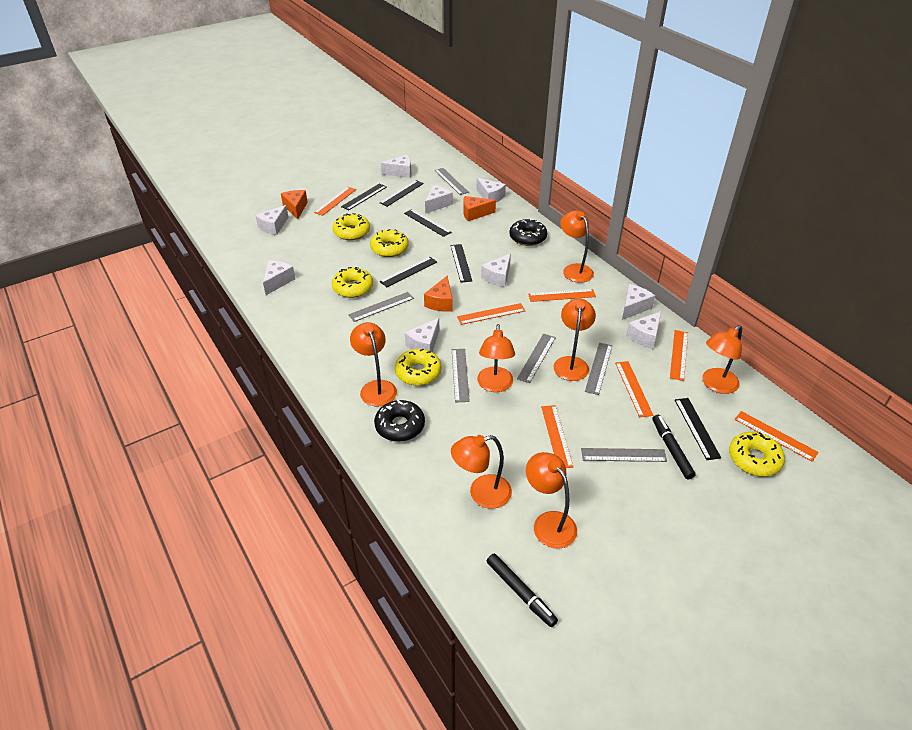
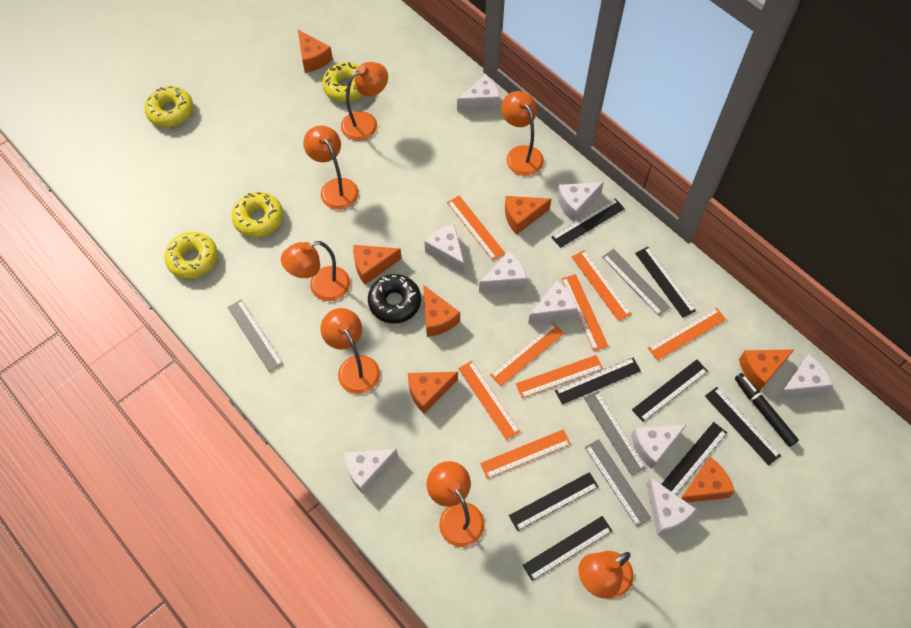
black donut: 2 -> 1
black marker: 2 -> 1
black ruler: 6 -> 8
grey ruler: 6 -> 4
orange cheese: 3 -> 7
orange ruler: 7 -> 8
yellow donut: 5 -> 4

